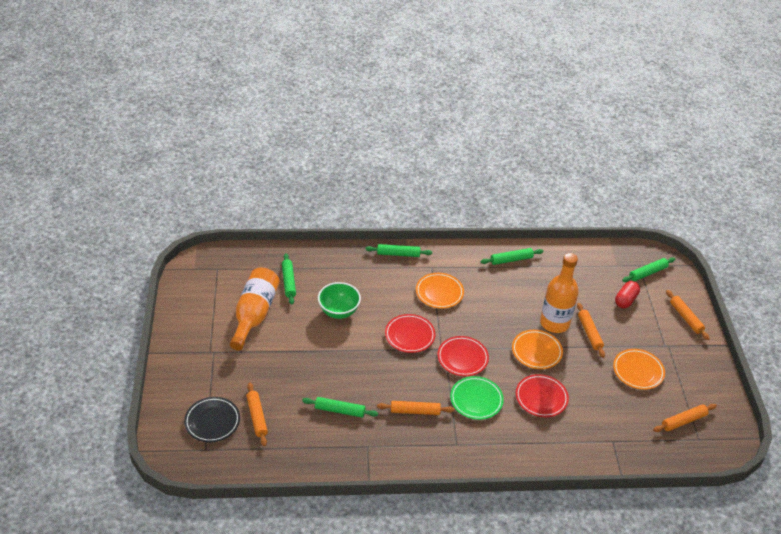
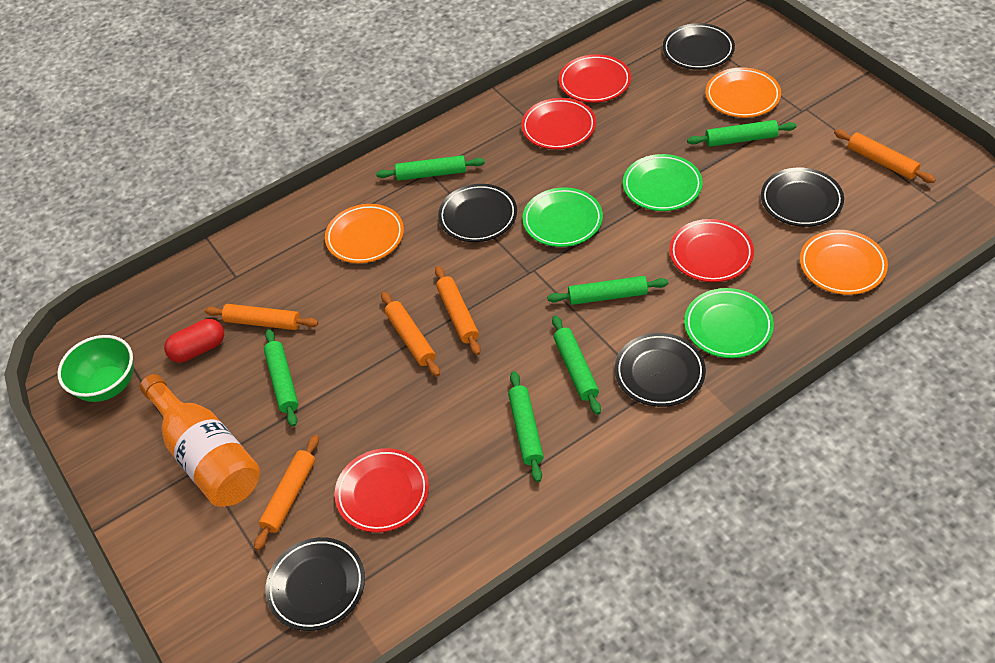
black plate: 1 -> 5
green plate: 1 -> 3
green rolling pin: 5 -> 6
orange bottle: 2 -> 1
red plate: 3 -> 4

